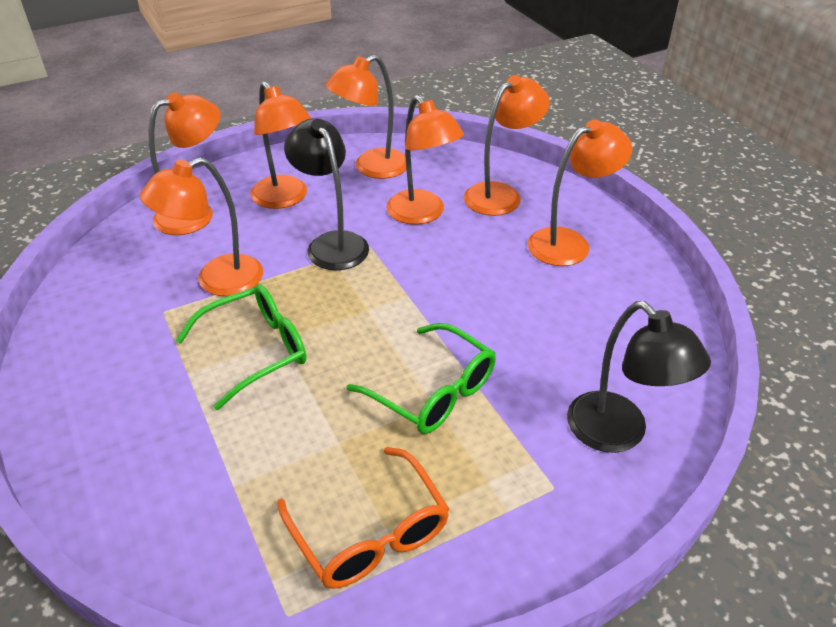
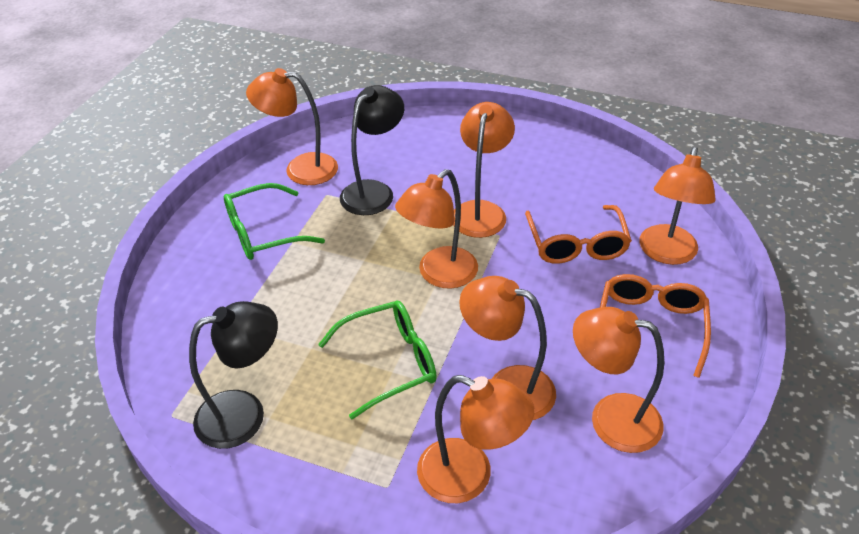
orange glasses: 1 -> 2

